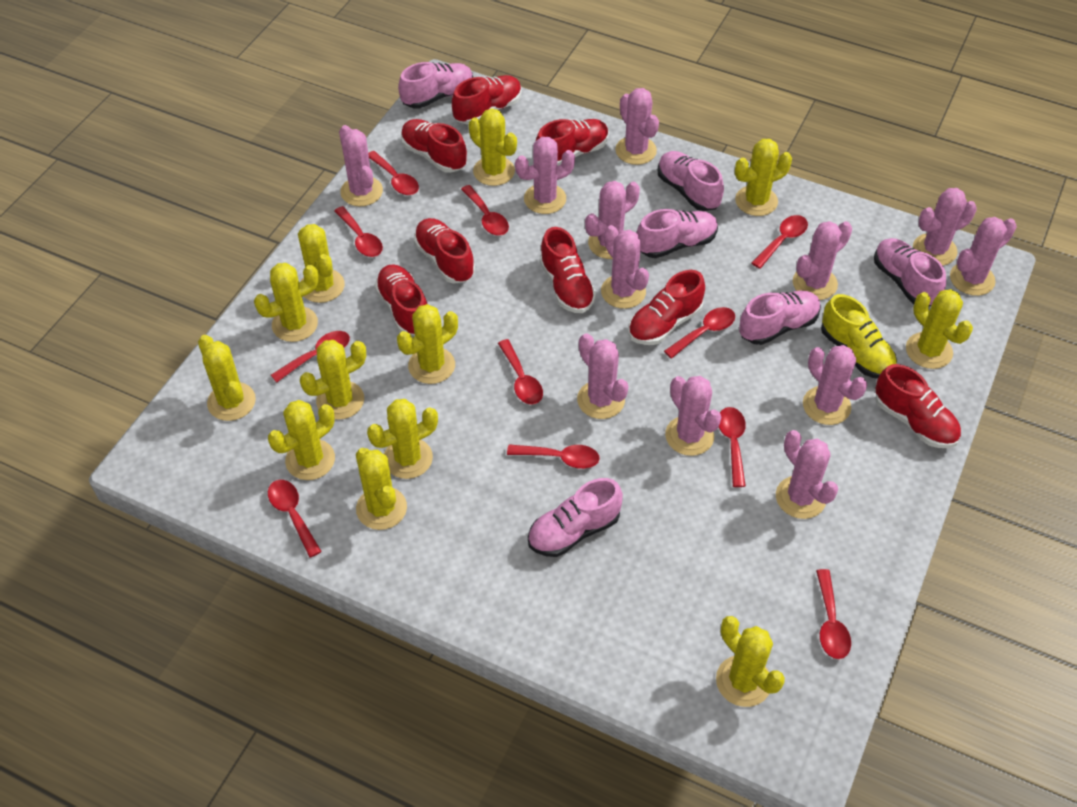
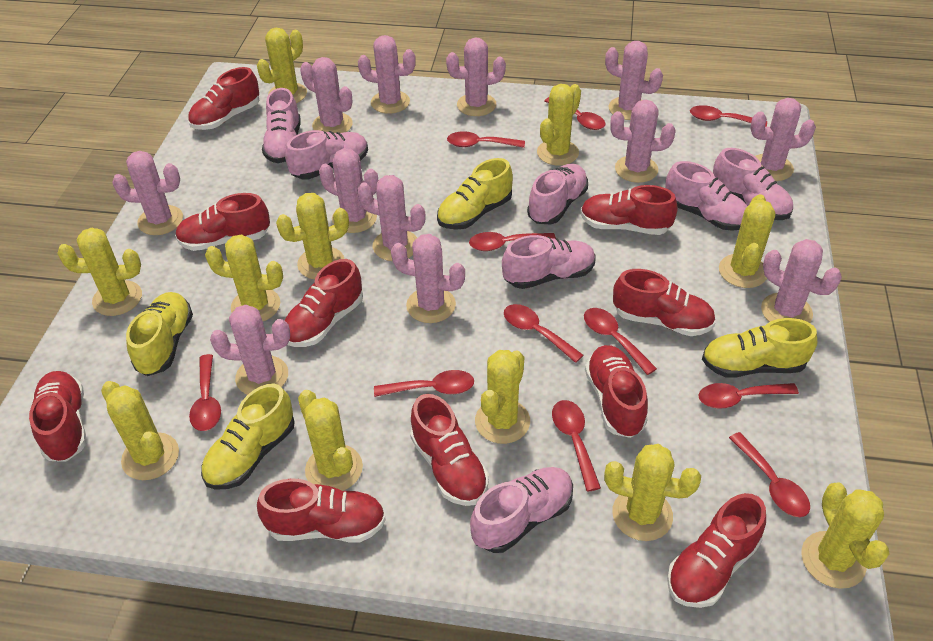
pink shoe: 6 -> 7
red shoe: 8 -> 10
yellow cactus: 12 -> 11
yellow shoe: 1 -> 4

